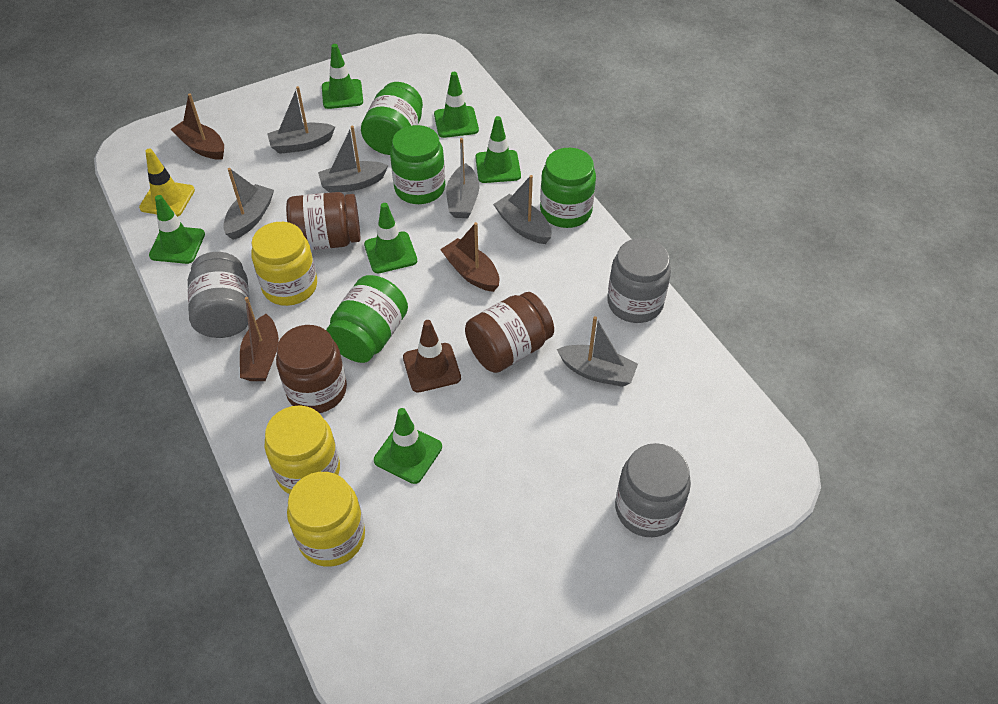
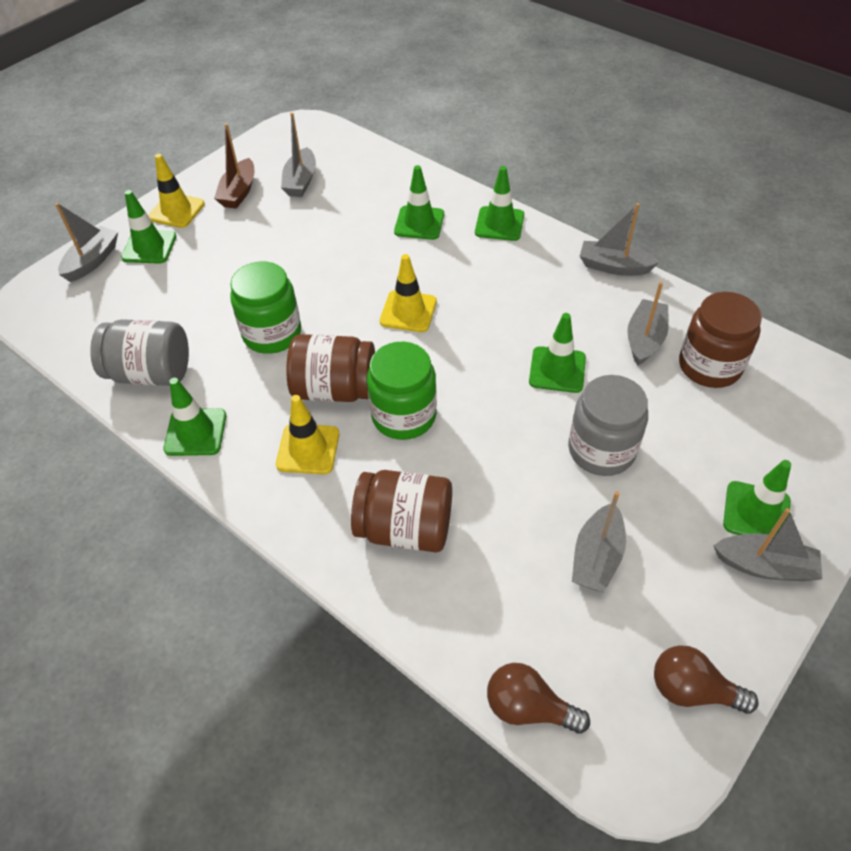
brown boat: 3 -> 1
brown light bulb: 0 -> 2
brown traffic cone: 1 -> 0
green jar: 4 -> 2
grey jar: 3 -> 2
yellow jar: 3 -> 0
yellow traffic cone: 1 -> 3

